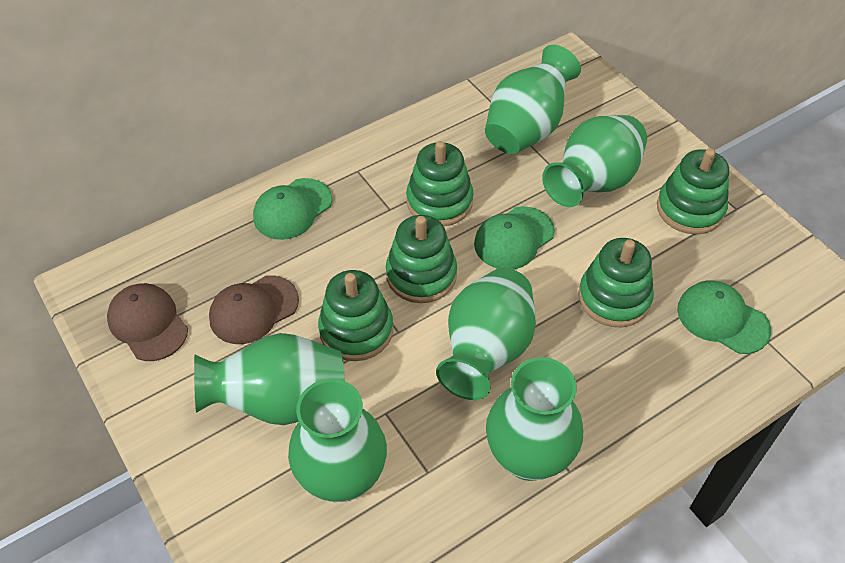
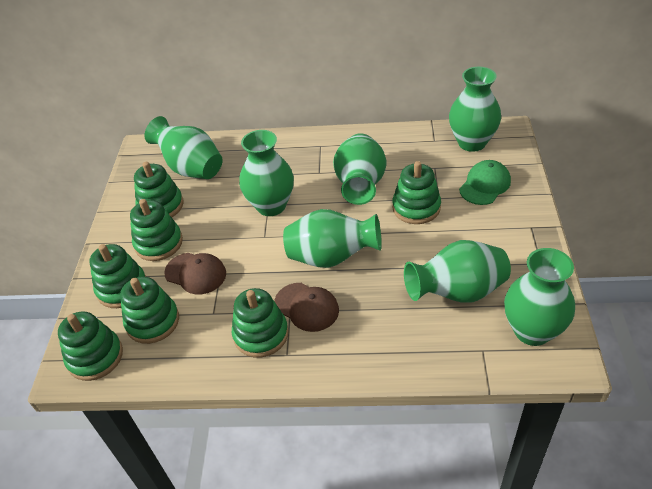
green cap: 3 -> 1
green stacking toy: 5 -> 7
green vase: 6 -> 7

